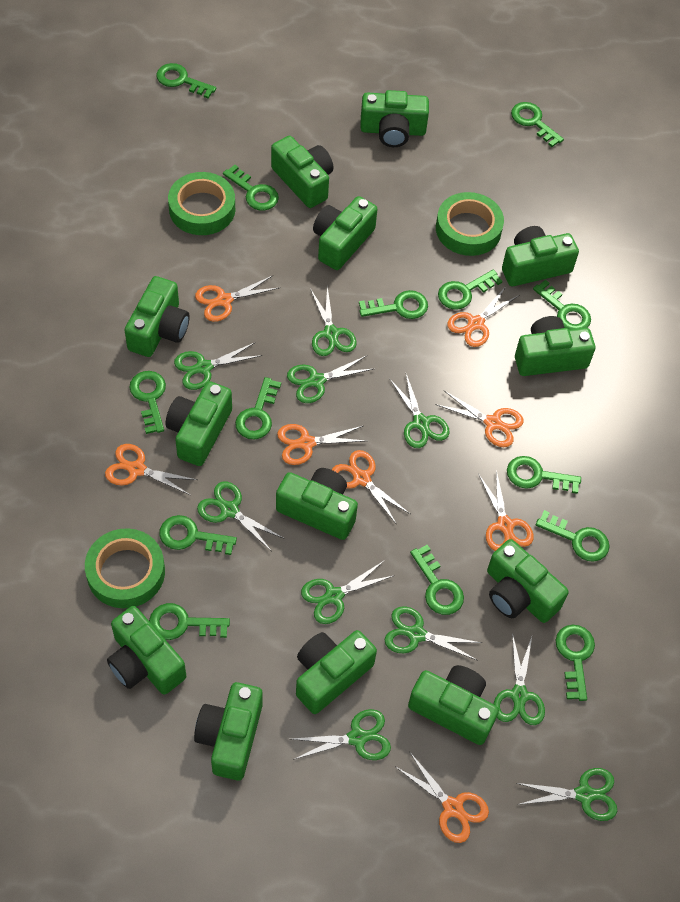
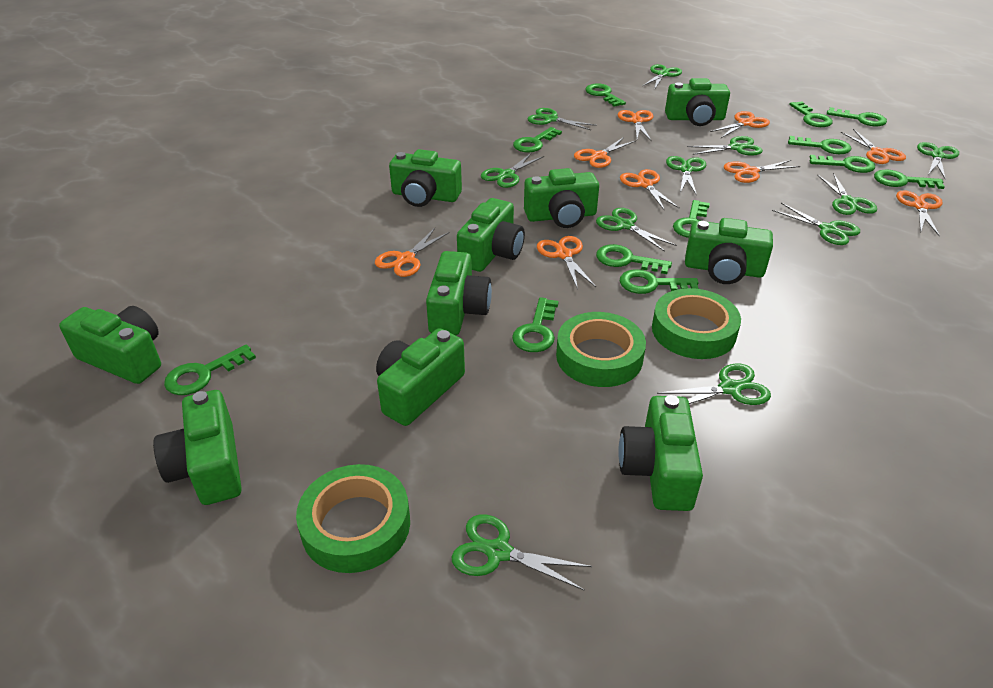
green camera: 13 -> 10
green key: 14 -> 12
green scissors: 10 -> 11
orange scissors: 8 -> 9

